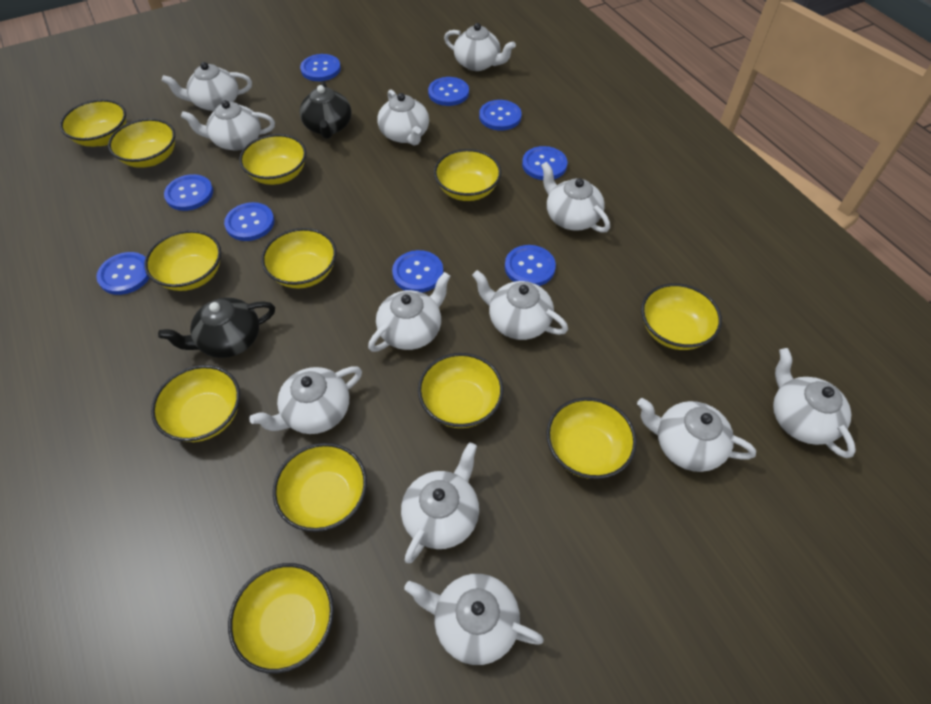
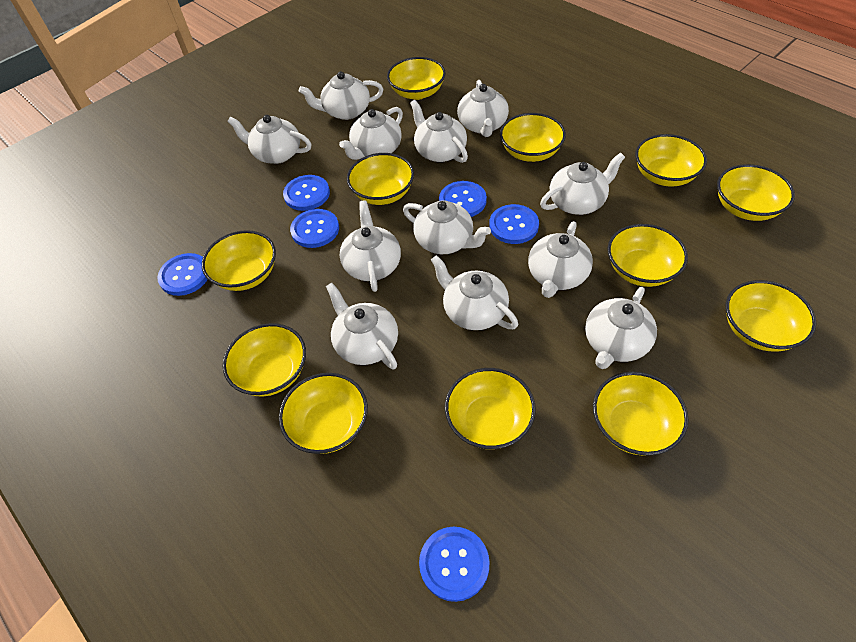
black teapot: 2 -> 0
blue button: 9 -> 6

